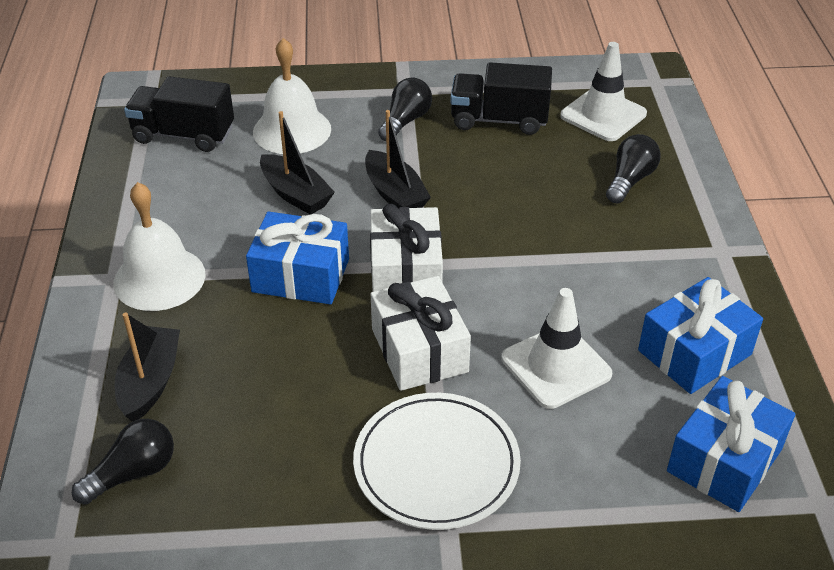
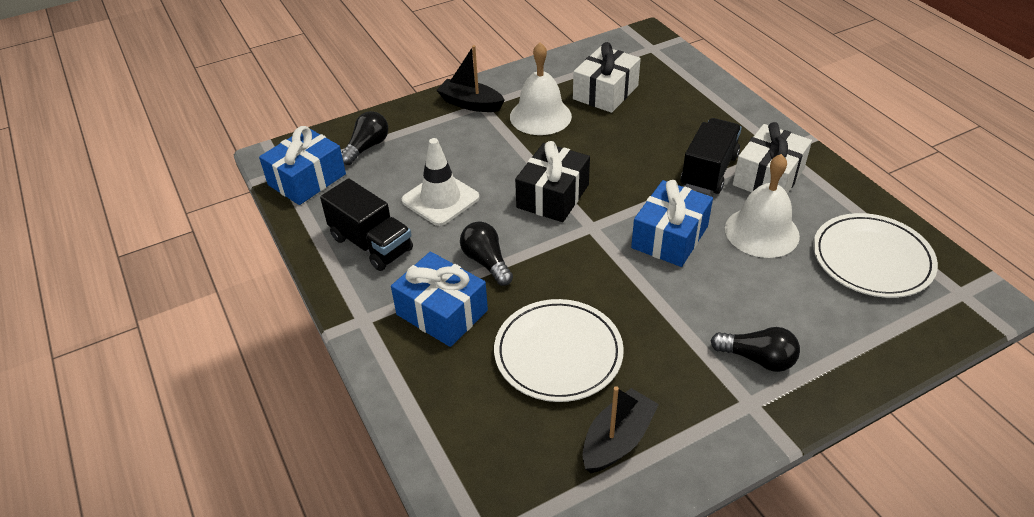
black boat: 3 -> 2
black gift: 0 -> 1
white plate: 1 -> 2
white traffic cone: 2 -> 1

